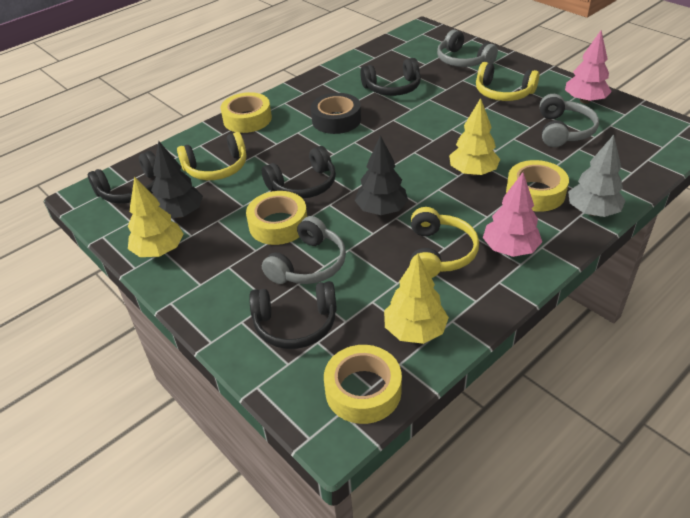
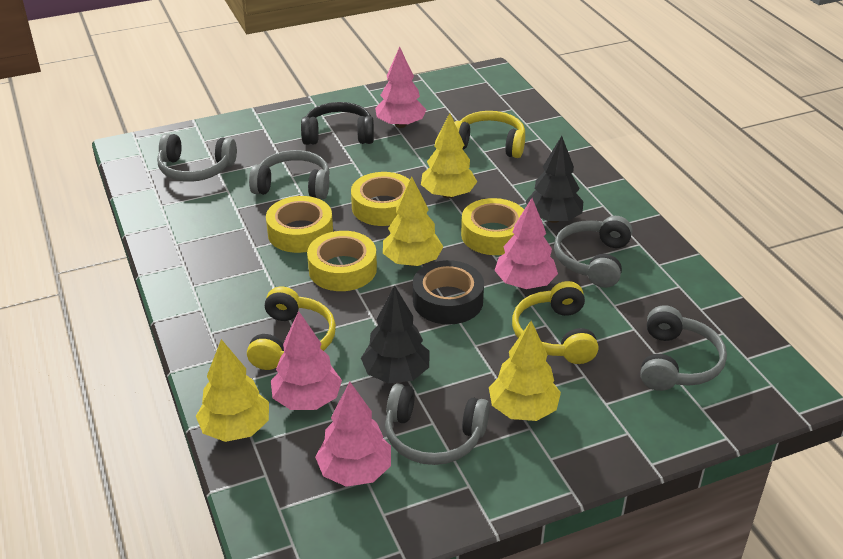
black headphones: 4 -> 1
grey headphones: 3 -> 5
grey tree: 1 -> 0
pink tree: 2 -> 4
yellow tree: 3 -> 4

